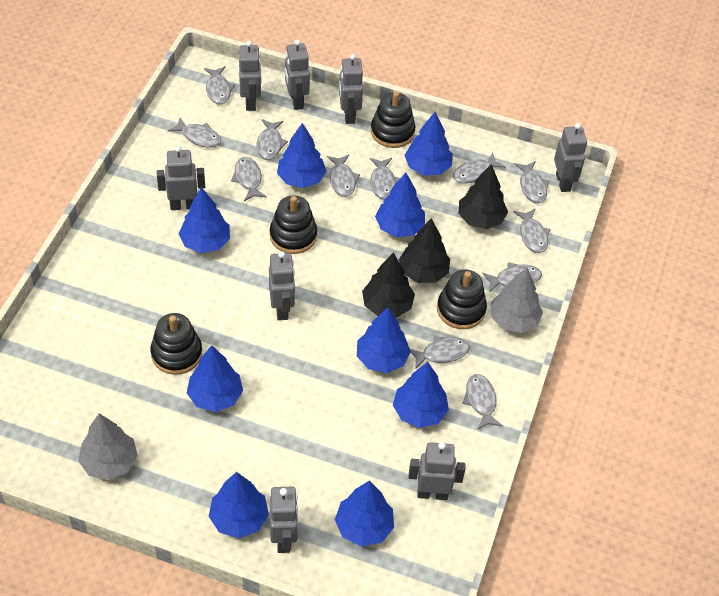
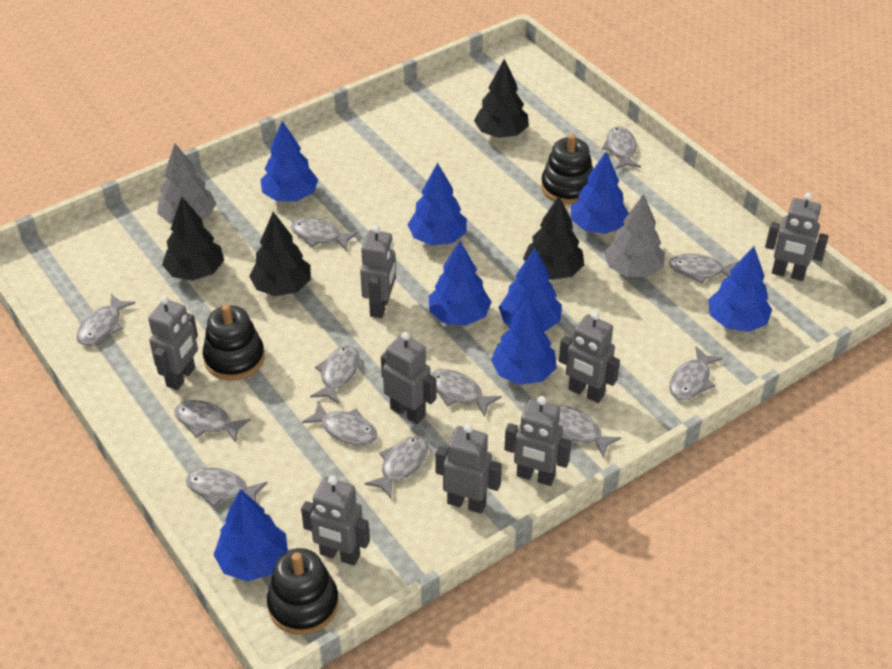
black stacking toy: 4 -> 3
black tree: 3 -> 4
blue tree: 9 -> 8

